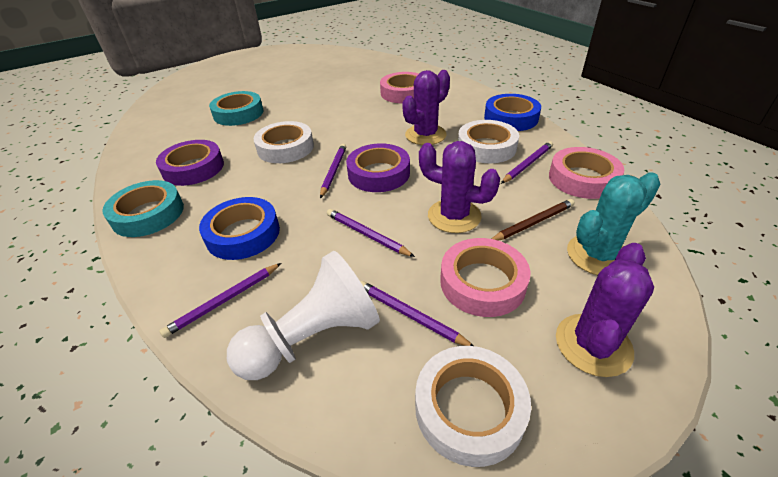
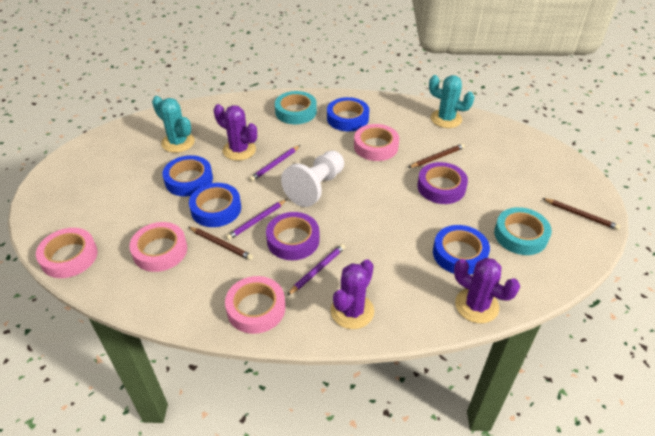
blue tape: 2 -> 4
brown pencil: 1 -> 3
pink tape: 3 -> 4
purple pencil: 5 -> 3
turquoise cactus: 1 -> 2
white tape: 3 -> 0

